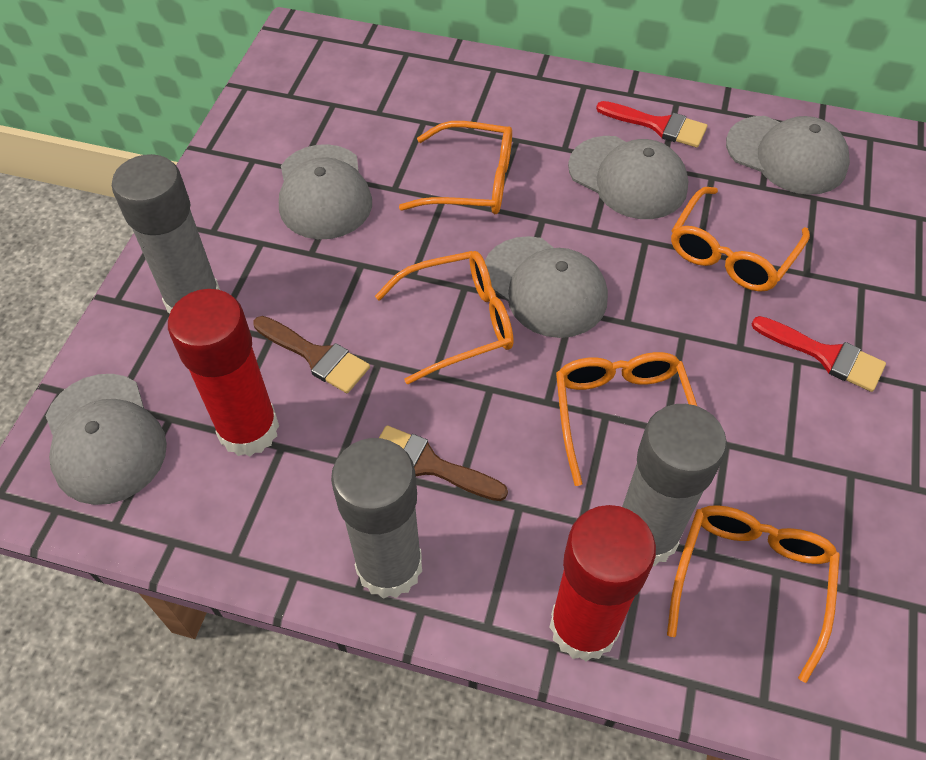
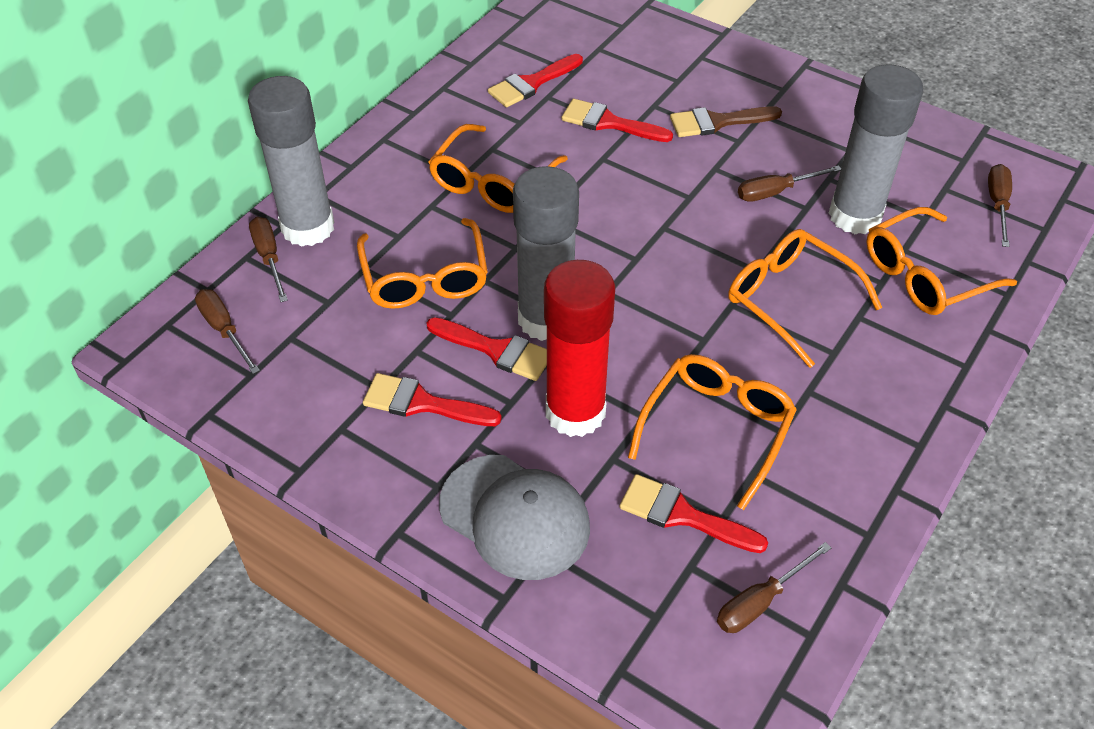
brown brush: 2 -> 1
brown screwdriver: 0 -> 5
grey cap: 5 -> 1
red brush: 2 -> 5
red glue stick: 2 -> 1

